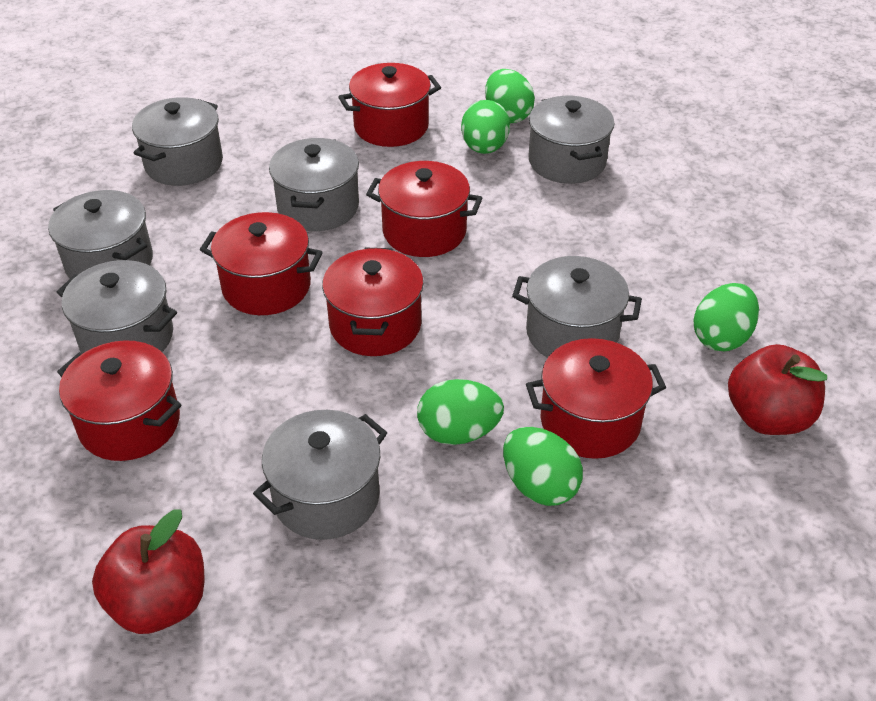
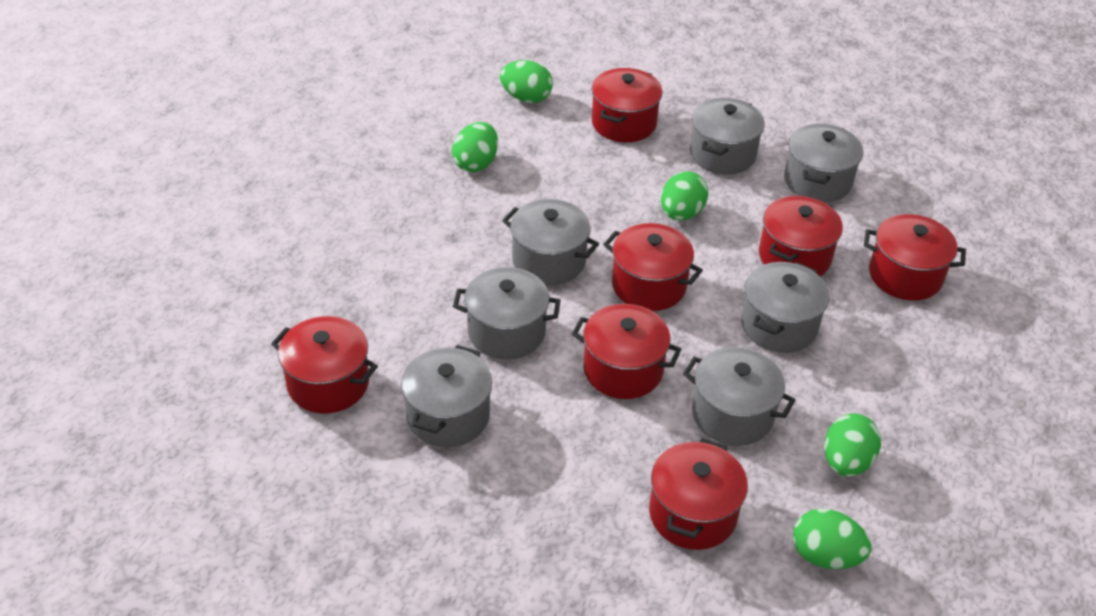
red apple: 2 -> 0
red pot: 6 -> 7

